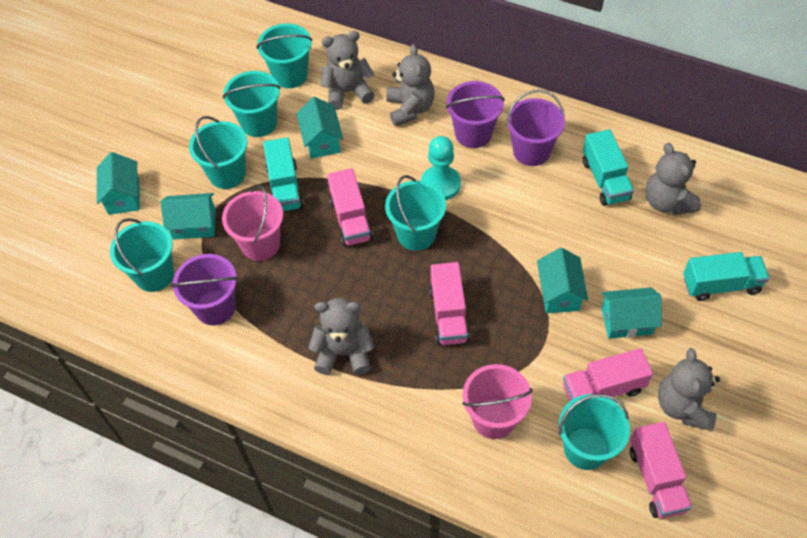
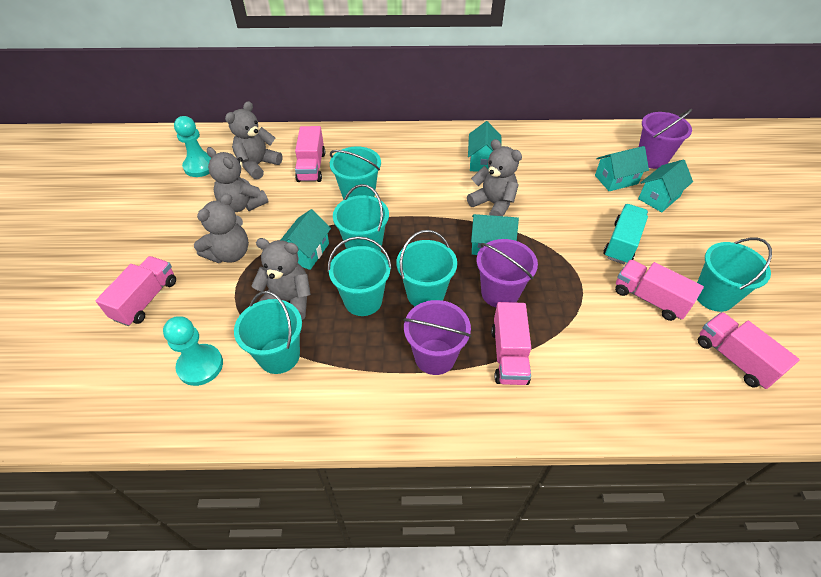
pink bucket: 2 -> 0
pink truck: 4 -> 5
turquoise pawn: 1 -> 2
turquoise truck: 3 -> 1

